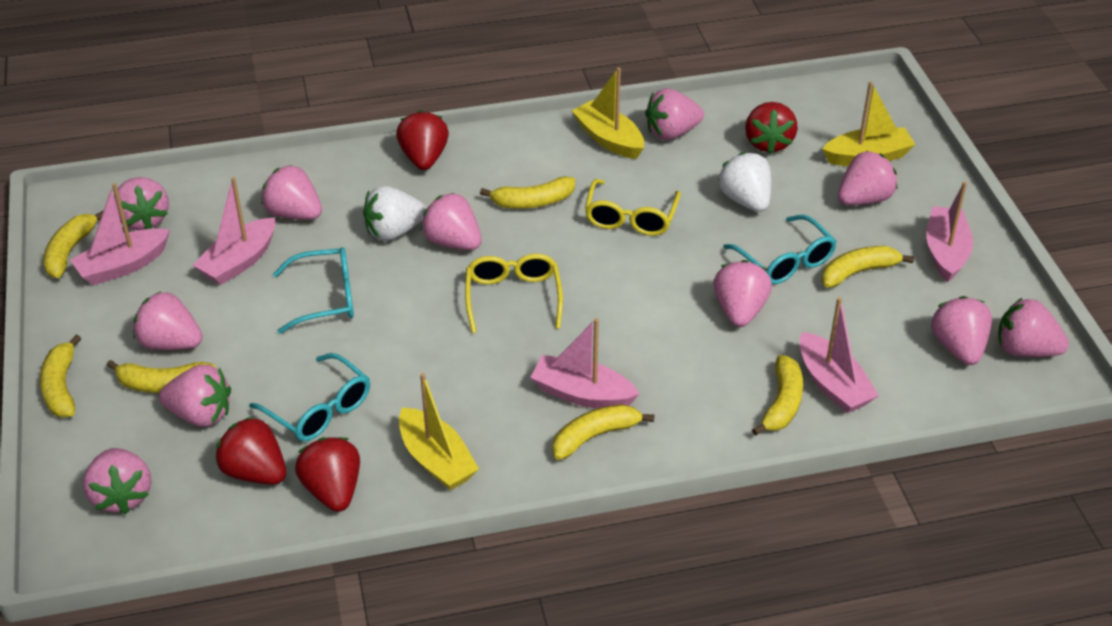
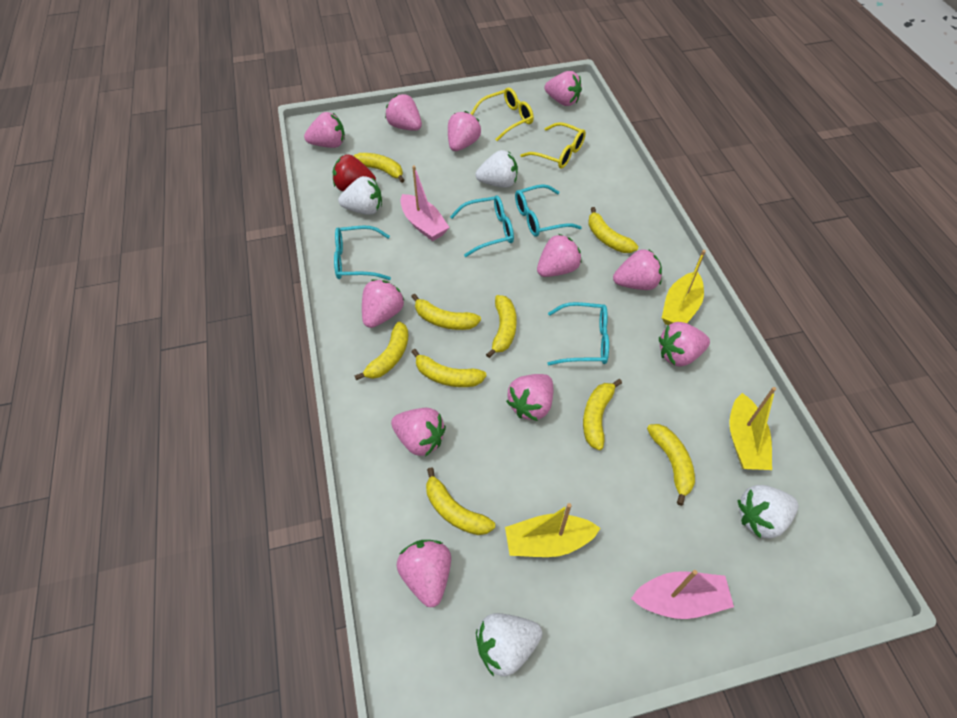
pink boat: 5 -> 2
red strawberry: 4 -> 1
turquoise glasses: 3 -> 4
white strawberry: 2 -> 4
yellow banana: 7 -> 9

